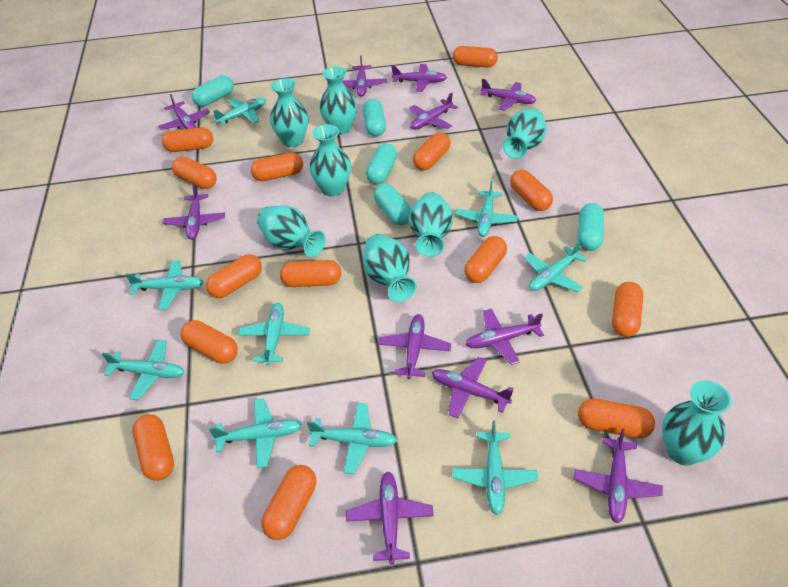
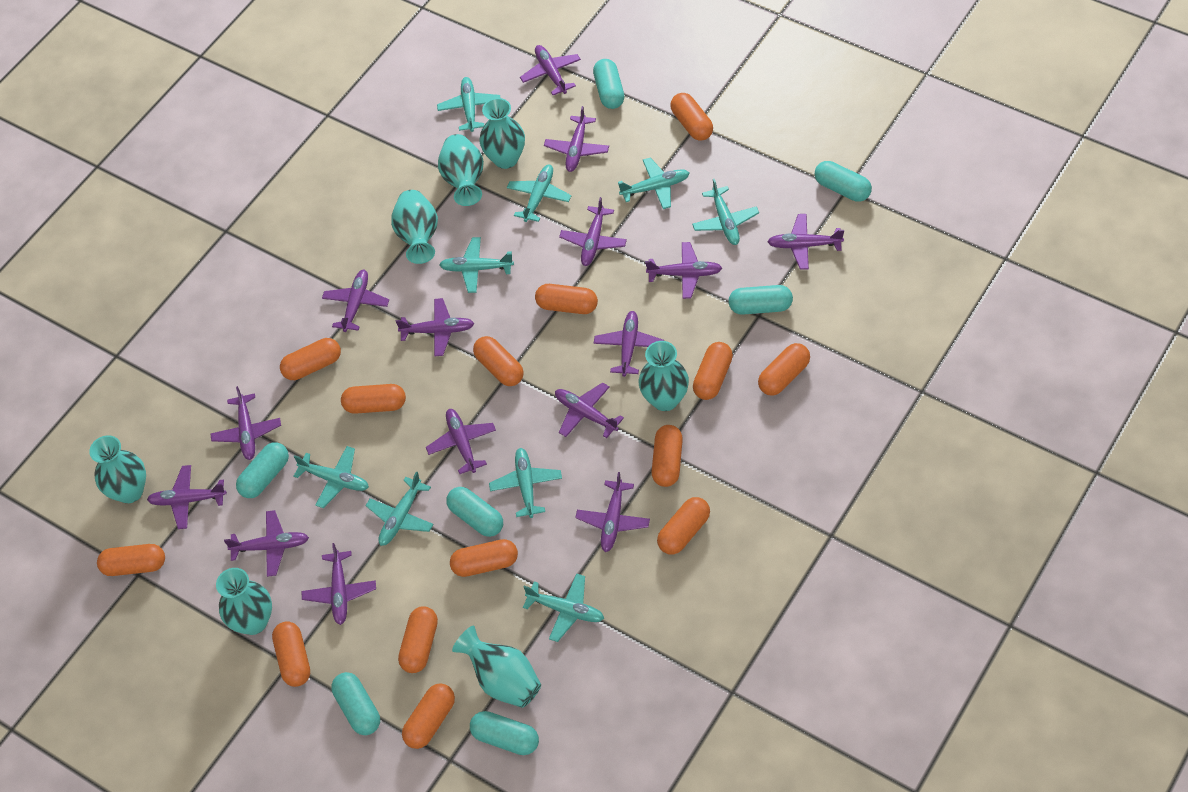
purple plane: 11 -> 15
turquoise capsule: 5 -> 7
turquoise vase: 8 -> 7

